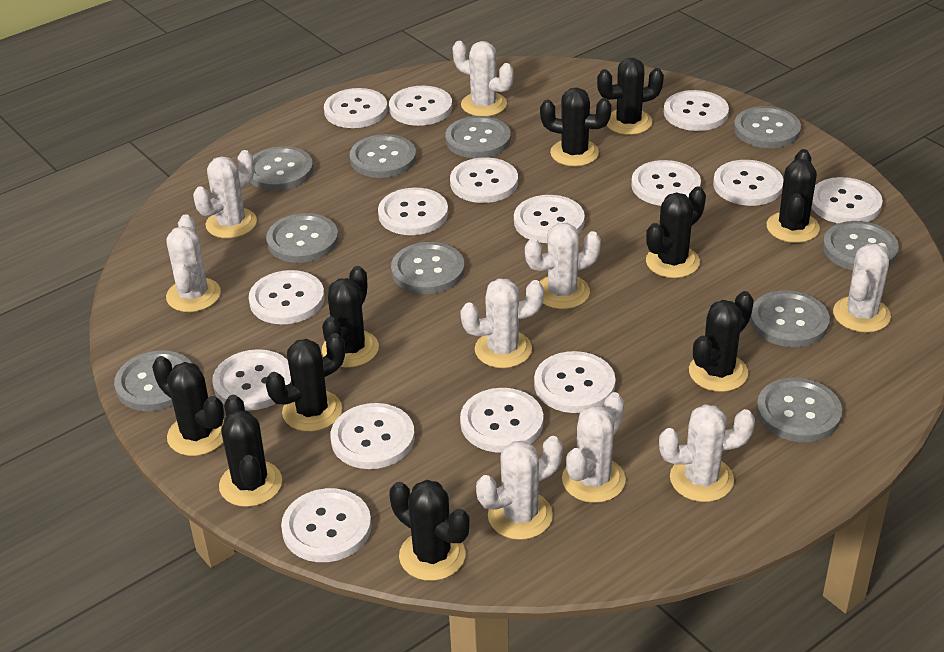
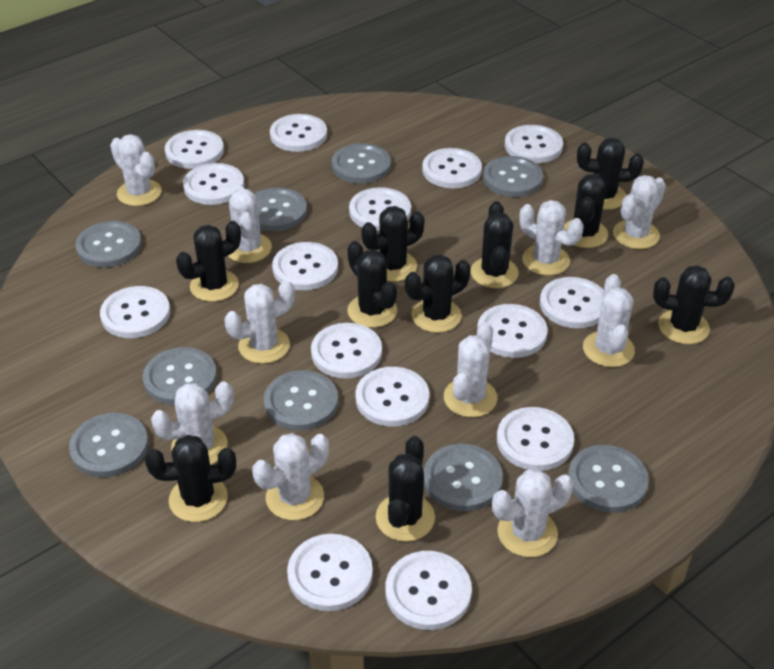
grey button: 10 -> 9
white cactus: 9 -> 10

